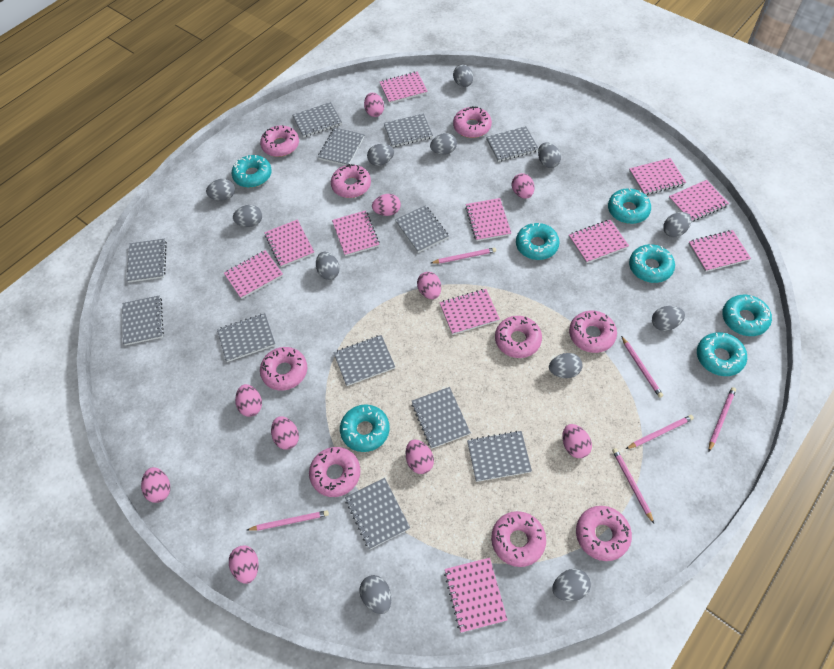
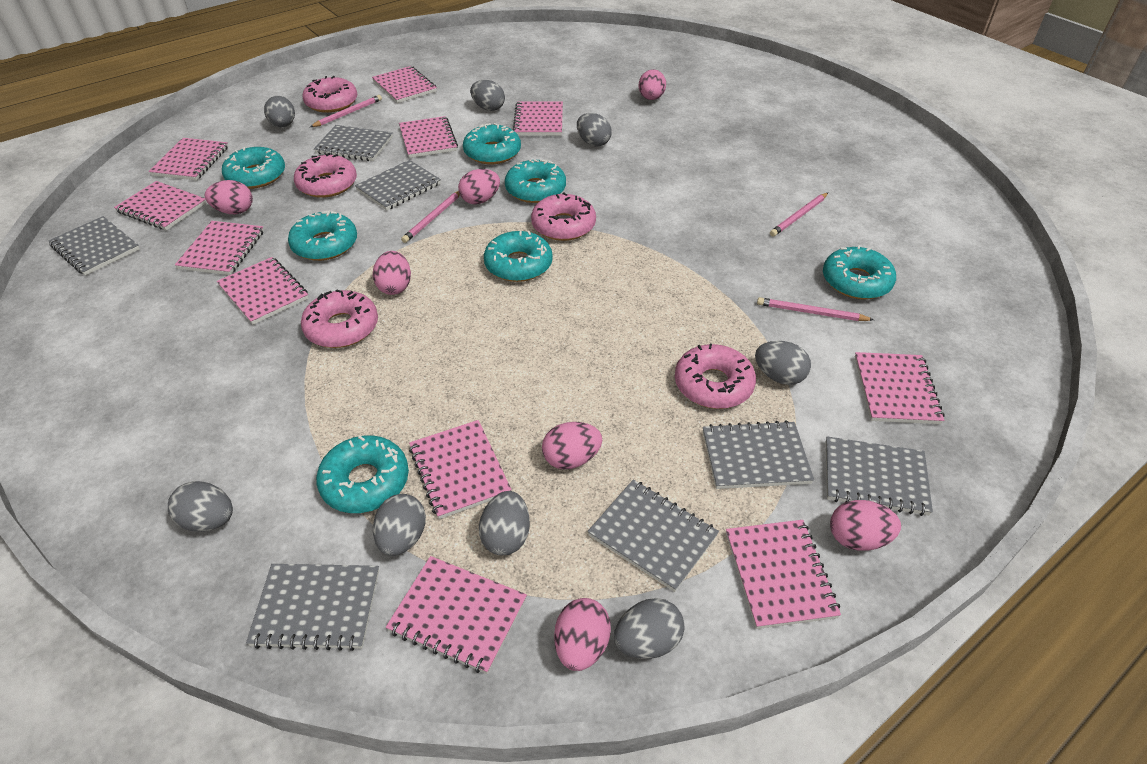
grey egg: 12 -> 8
grey notebook: 12 -> 7
pink donut: 9 -> 5
pink egg: 10 -> 7
pink pencil: 6 -> 4

